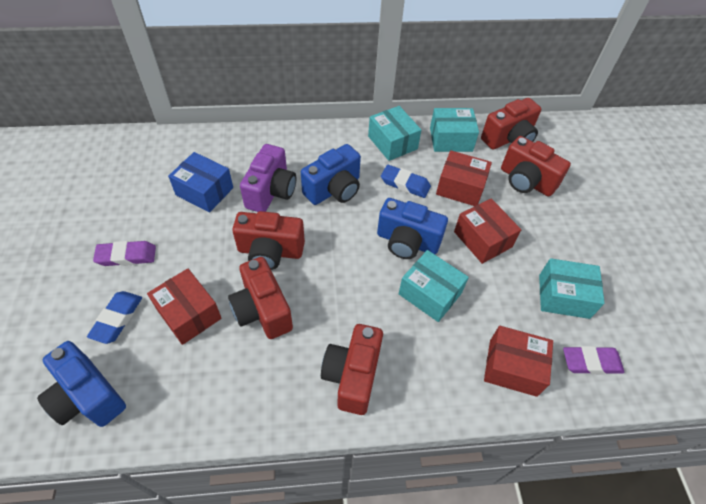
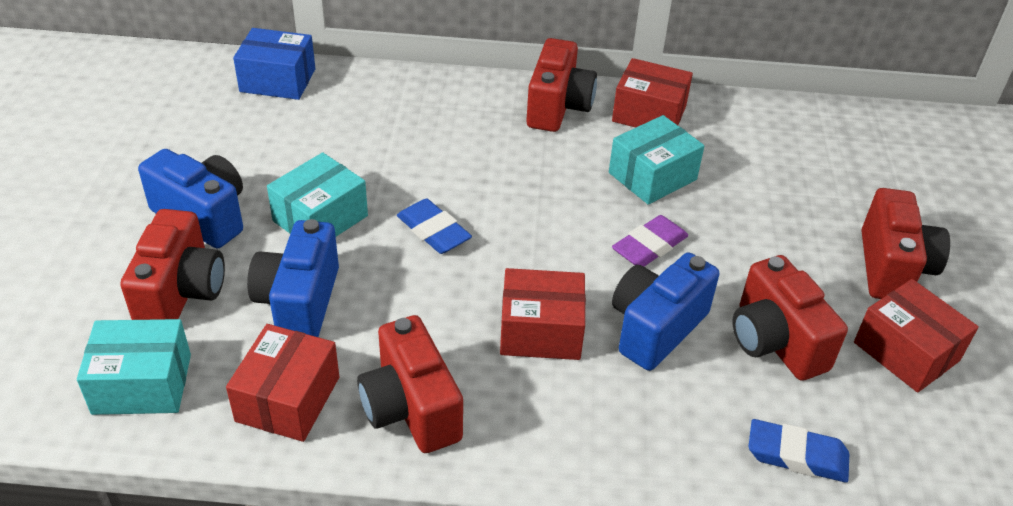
purple camera: 1 -> 0
purple eraser: 2 -> 1
turquoise box: 4 -> 3

